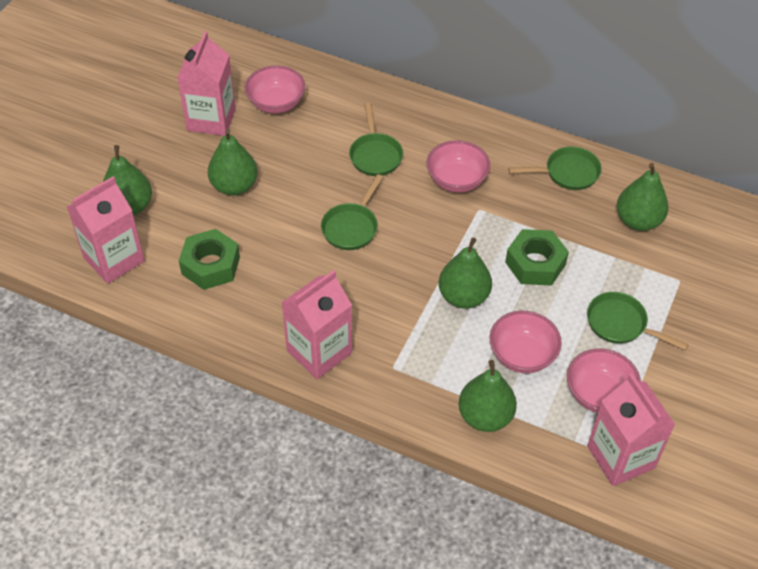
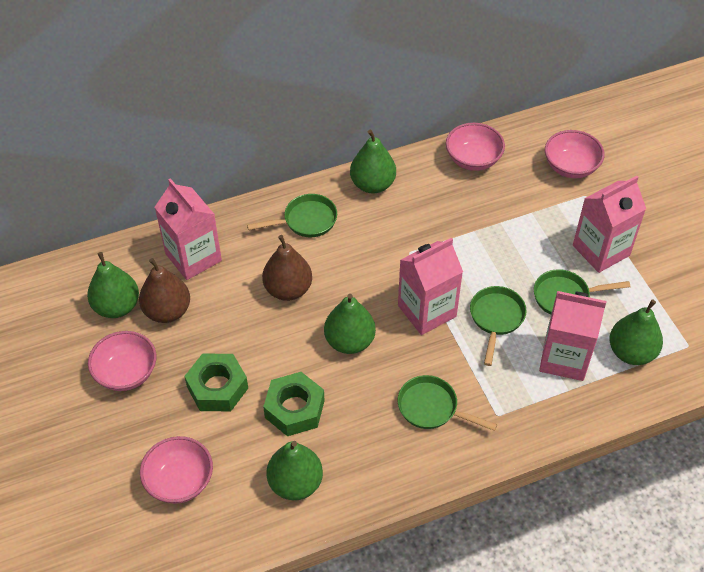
brown pear: 0 -> 2

